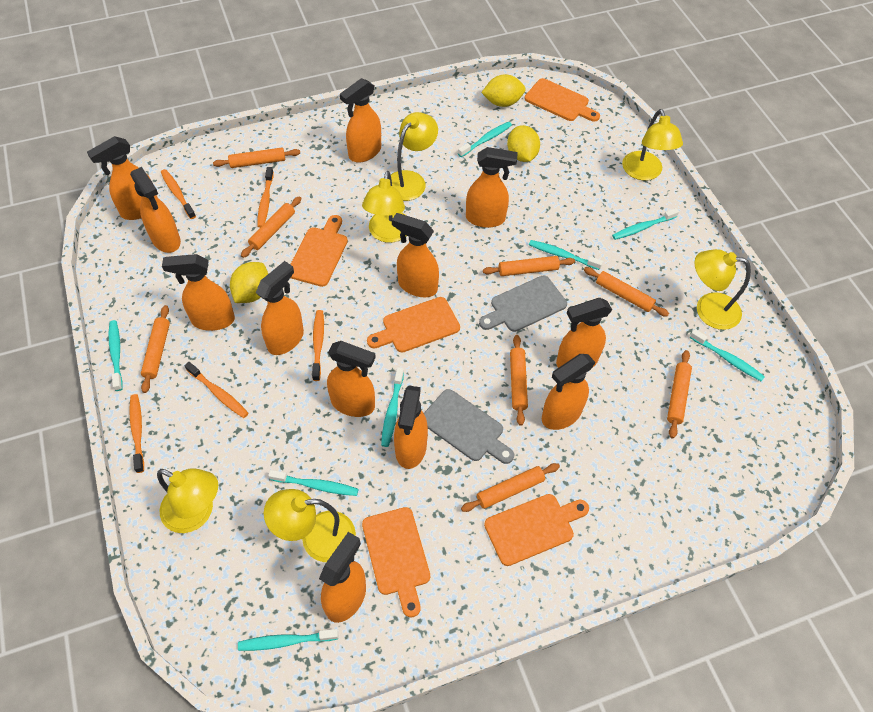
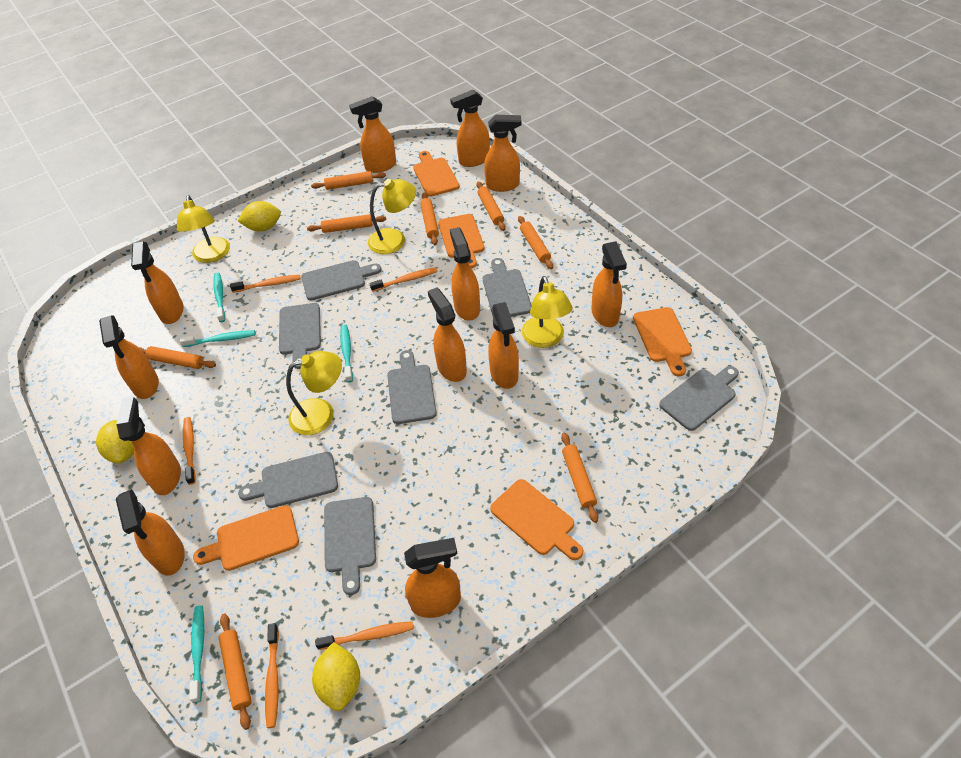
grey cutting board: 2 -> 7
turquoise toothbrush: 8 -> 4
yellow lamp: 6 -> 4

